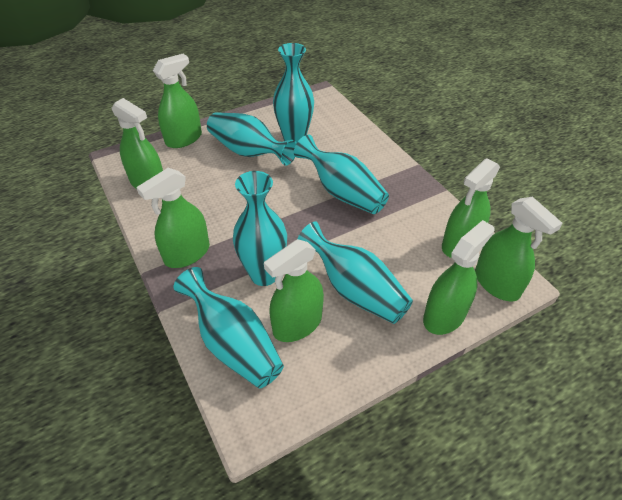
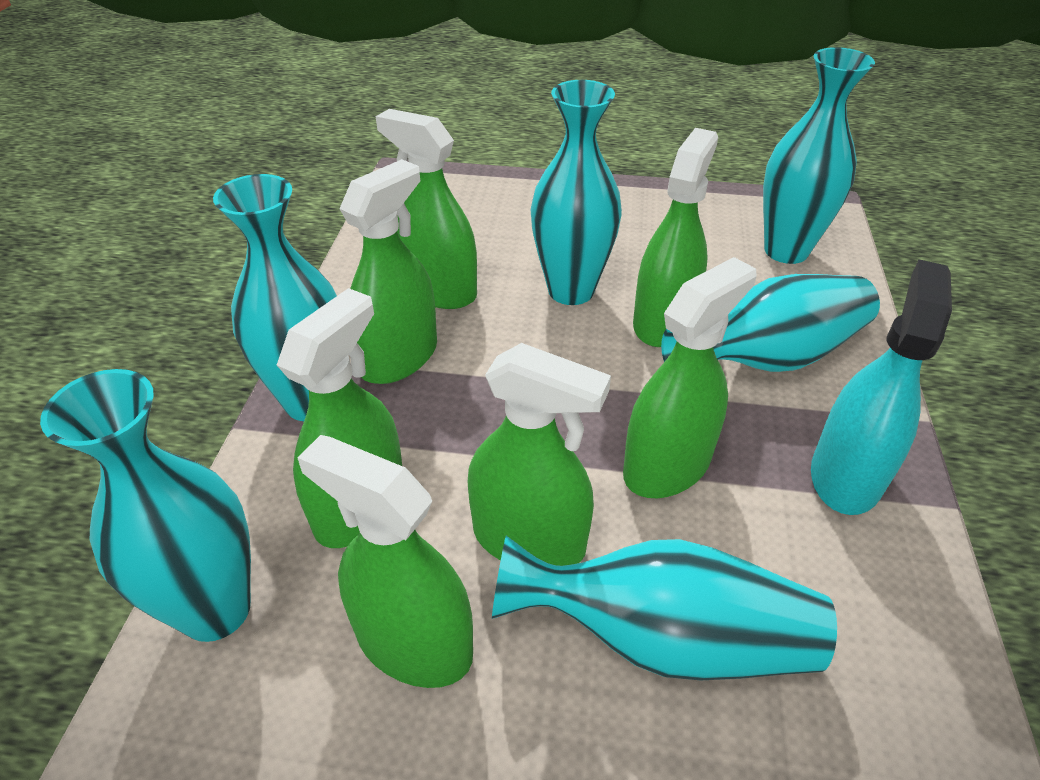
turquoise spray bottle: 0 -> 1

